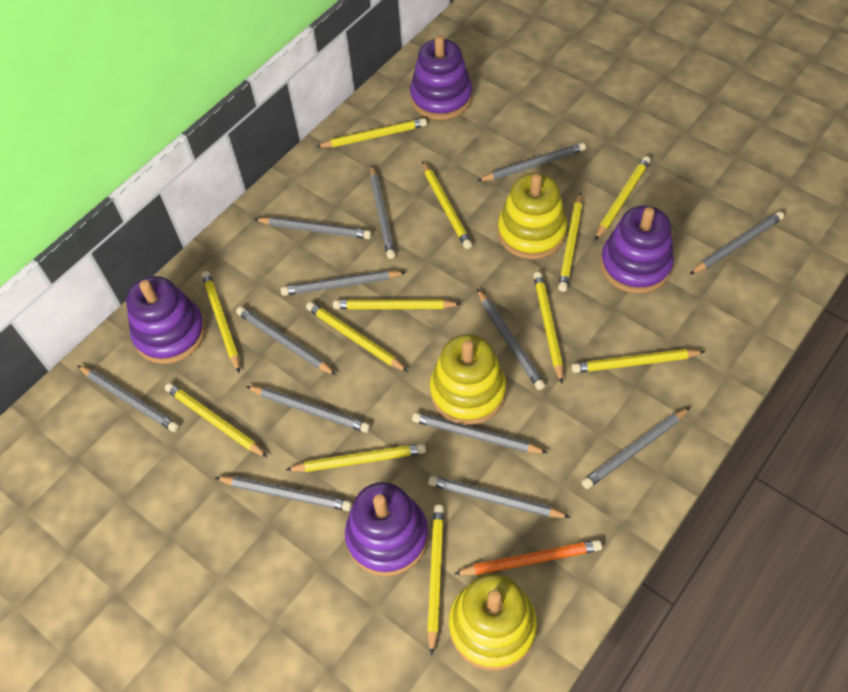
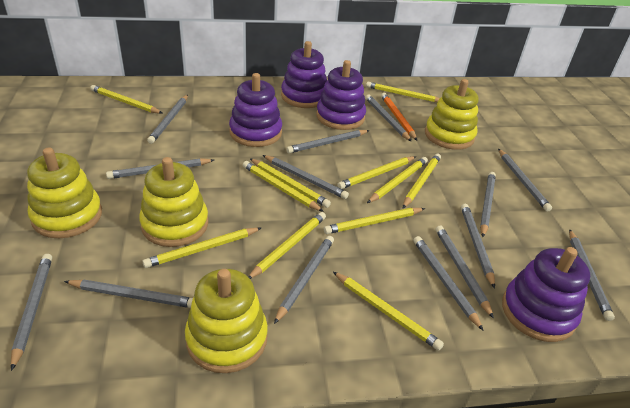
grey pencil: 13 -> 14
yellow pencil: 12 -> 11
yellow stacking toy: 3 -> 4

